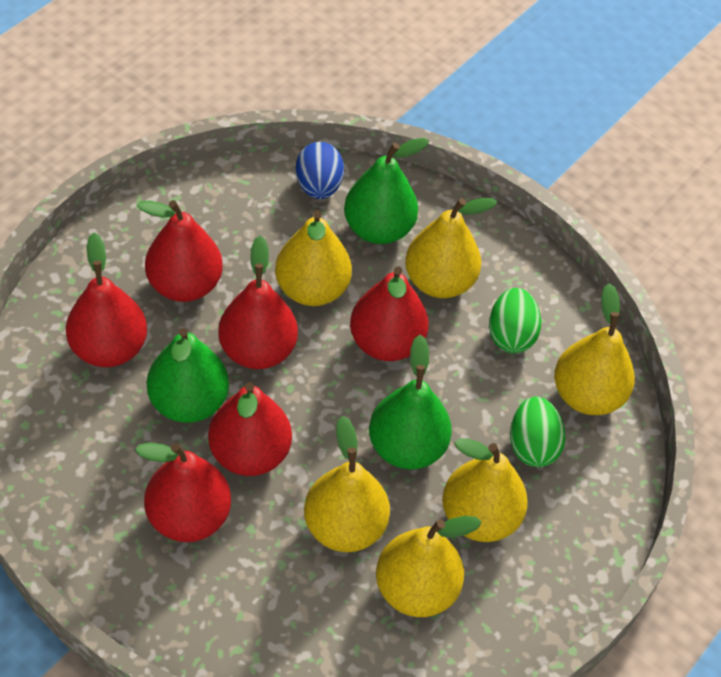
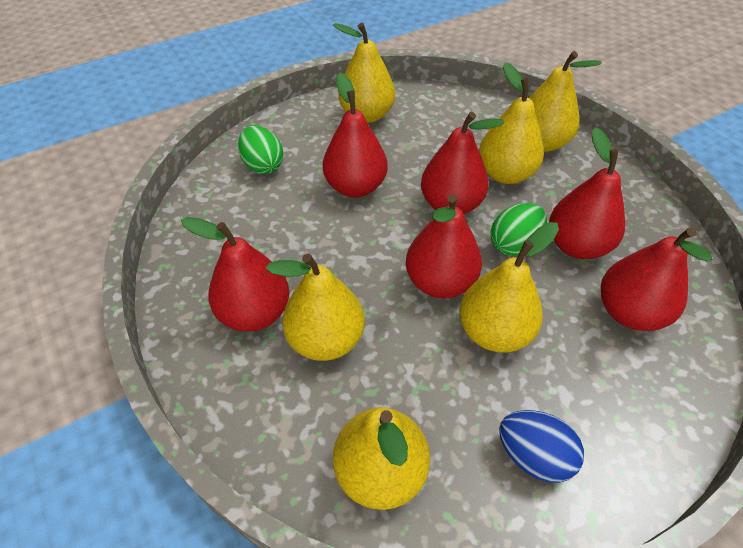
green pear: 3 -> 0

